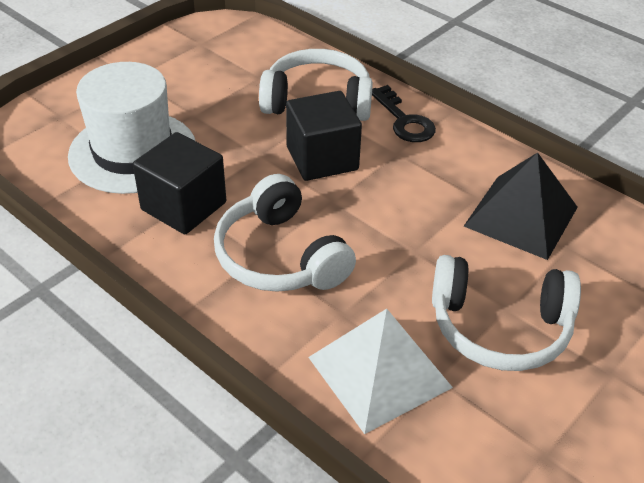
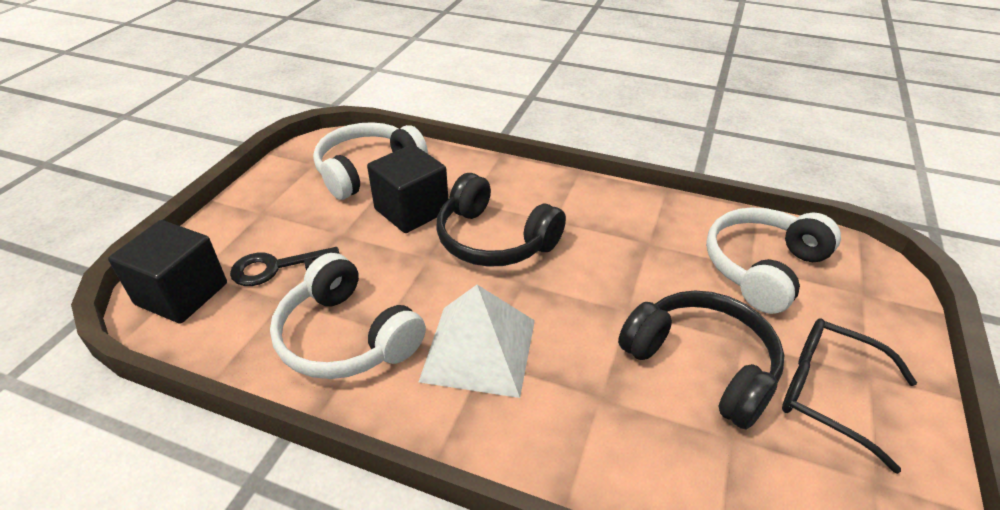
black glasses: 0 -> 1
black headphones: 0 -> 2
black pyramid: 1 -> 0
white hat: 1 -> 0

